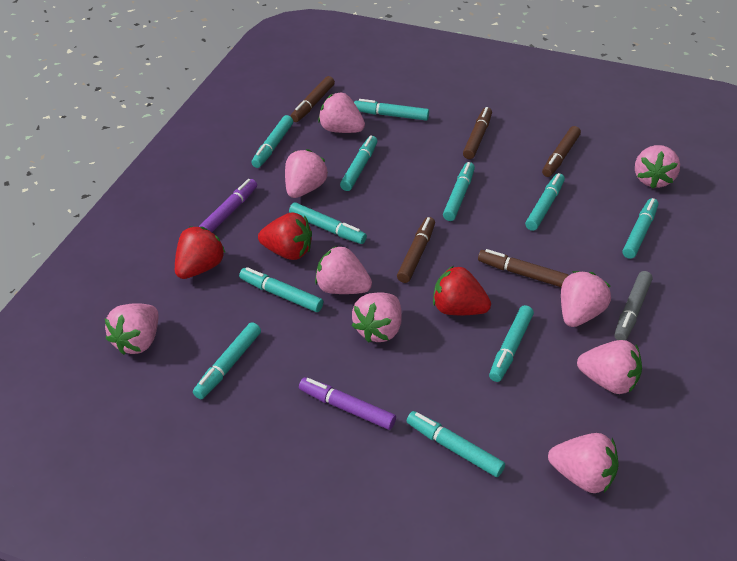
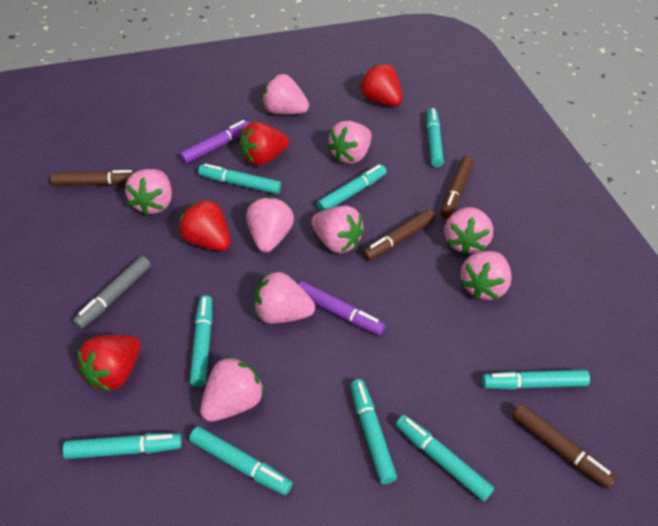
brown marker: 5 -> 4
red strawberry: 3 -> 4
turquoise marker: 11 -> 9

